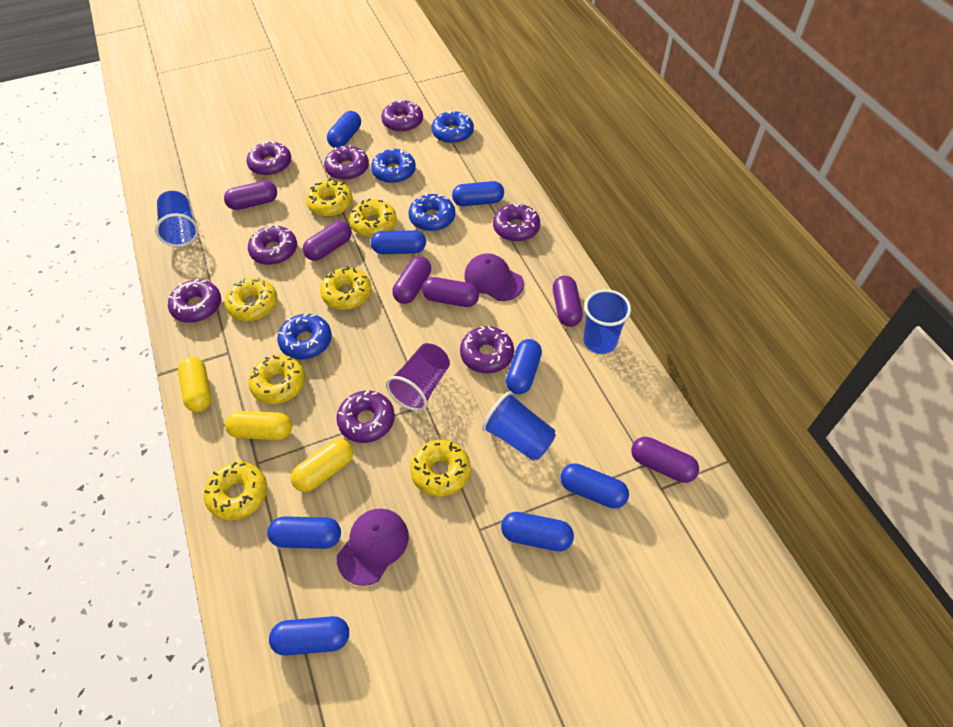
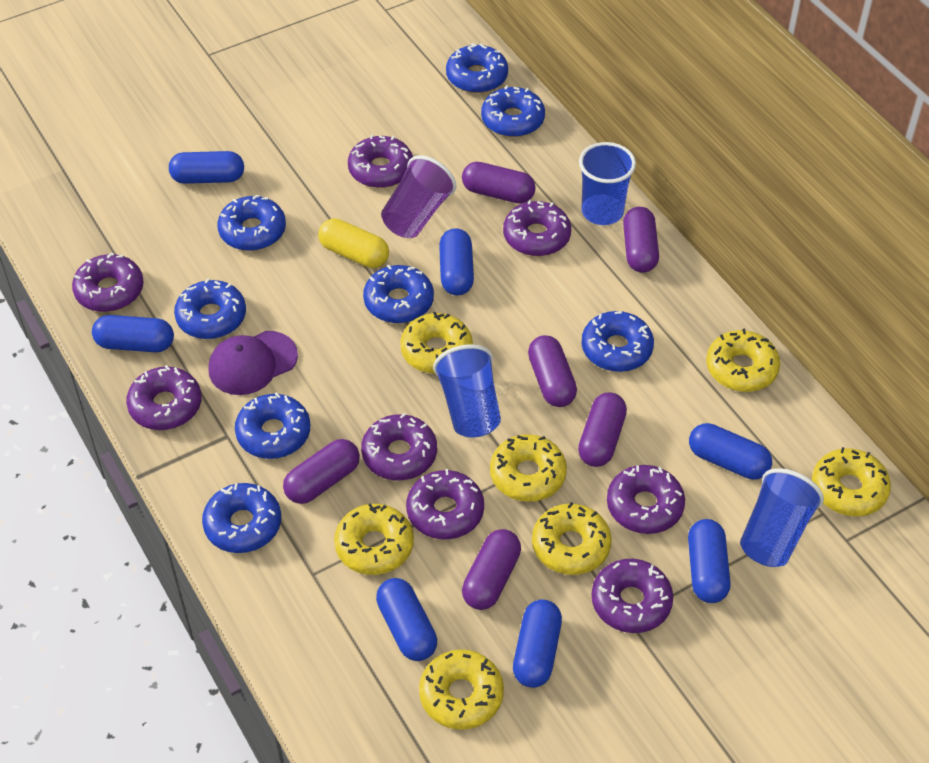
blue capsule: 8 -> 7
blue donut: 4 -> 8
purple cap: 2 -> 1
yellow capsule: 3 -> 1

